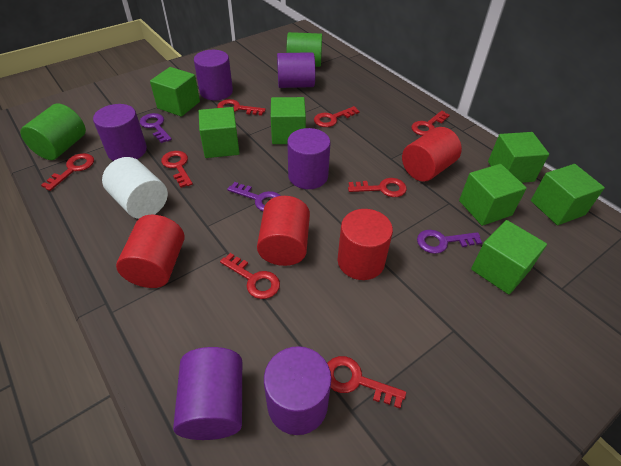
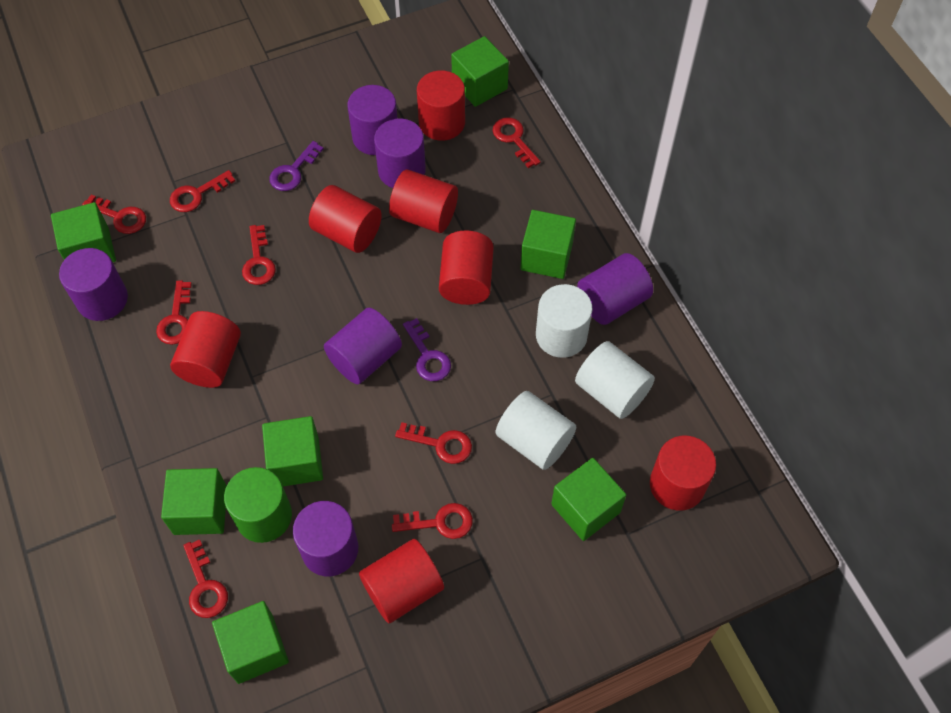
green cylinder: 2 -> 1
purple key: 3 -> 2
red cylinder: 4 -> 7
white cylinder: 1 -> 3

